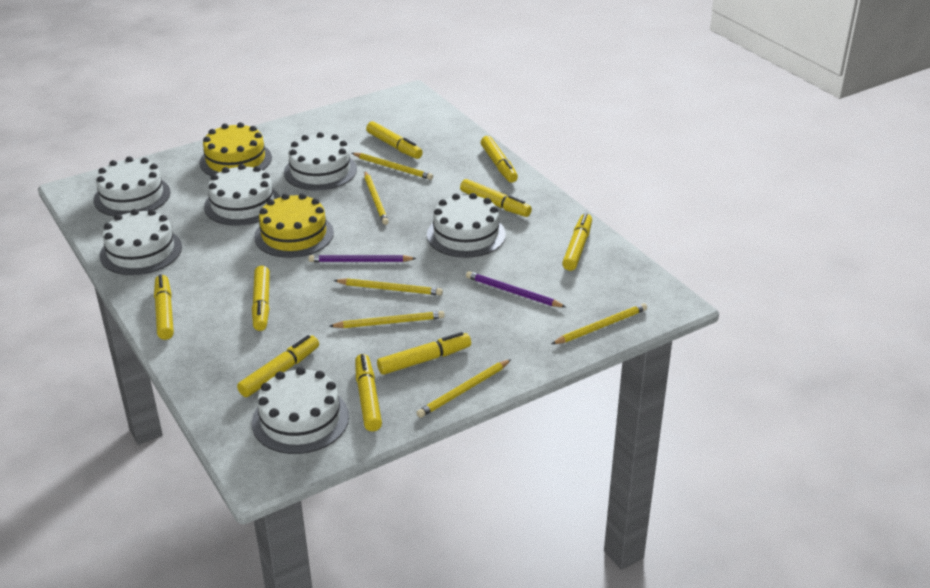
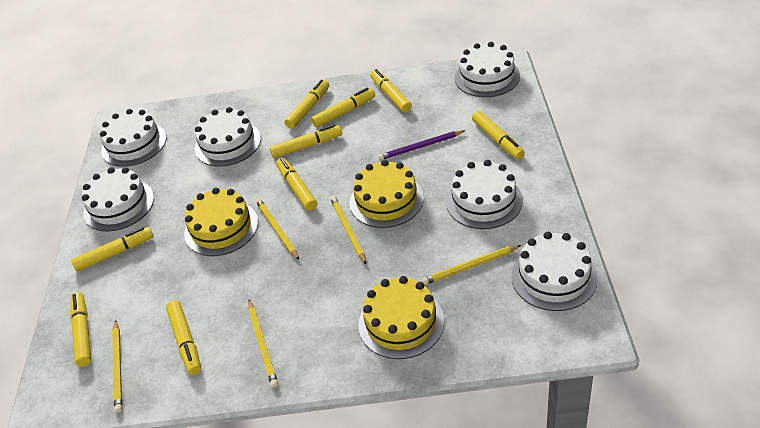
purple pencil: 2 -> 1
yellow cake: 2 -> 3
yellow pencil: 6 -> 5

